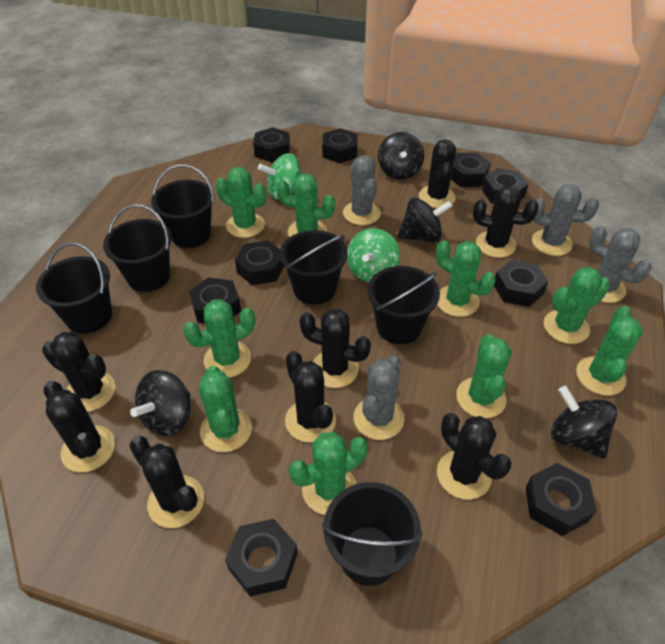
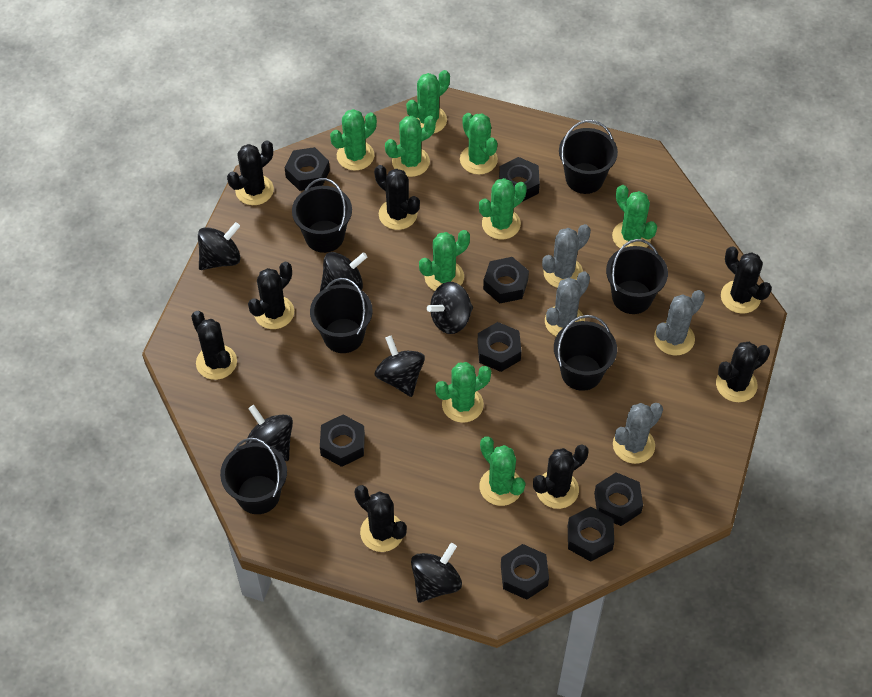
black nut: 9 -> 8
black spinning top: 4 -> 6
green spinning top: 2 -> 0

